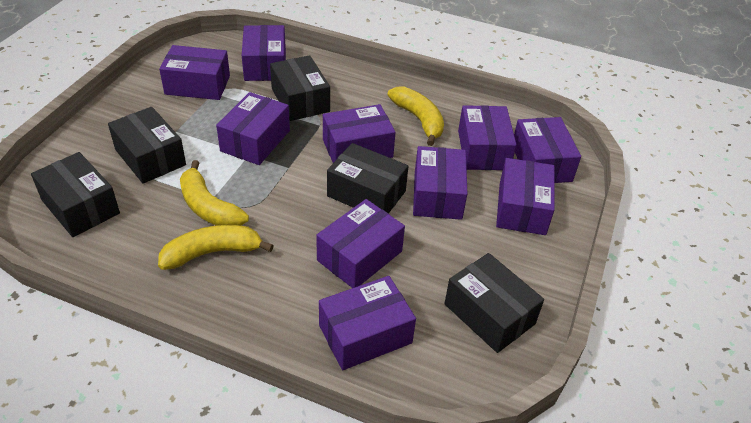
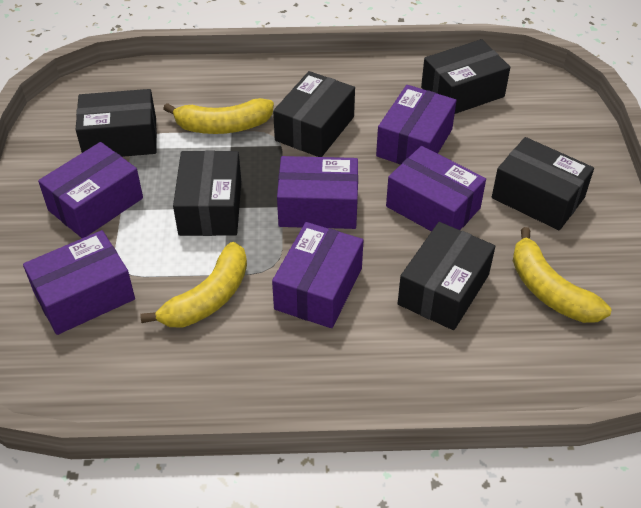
black box: 5 -> 6
purple box: 10 -> 6

